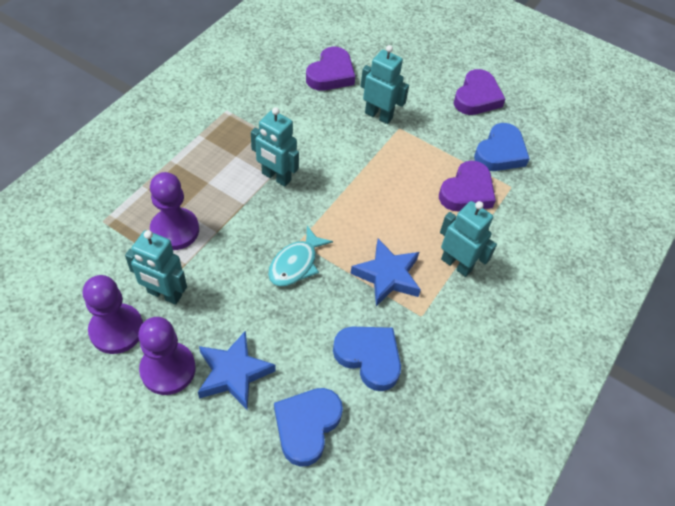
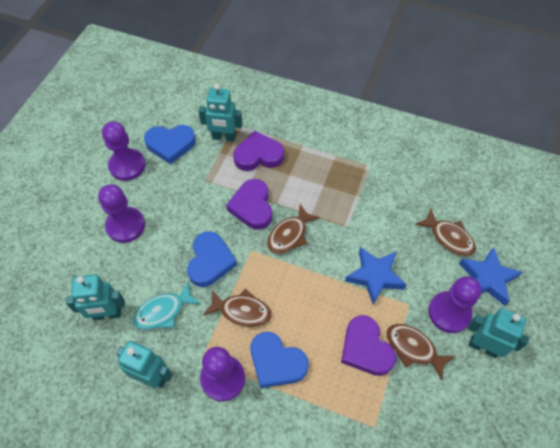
brown fish: 0 -> 4
purple pawn: 3 -> 4

